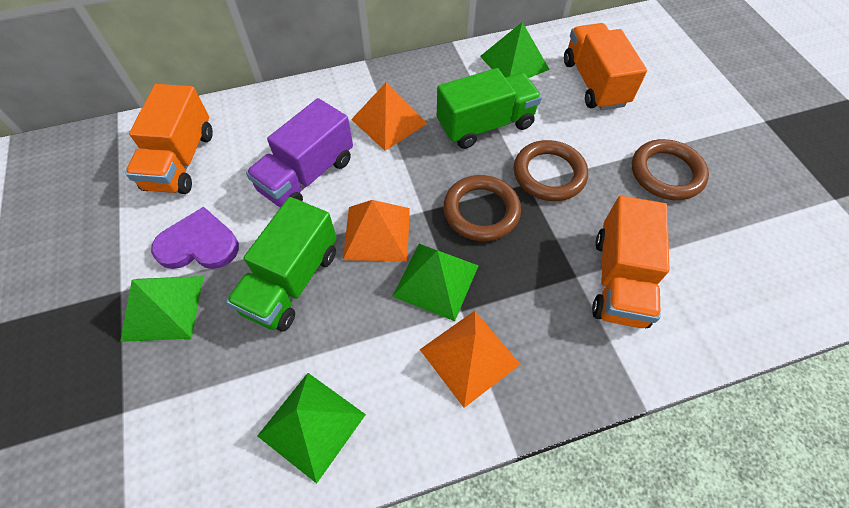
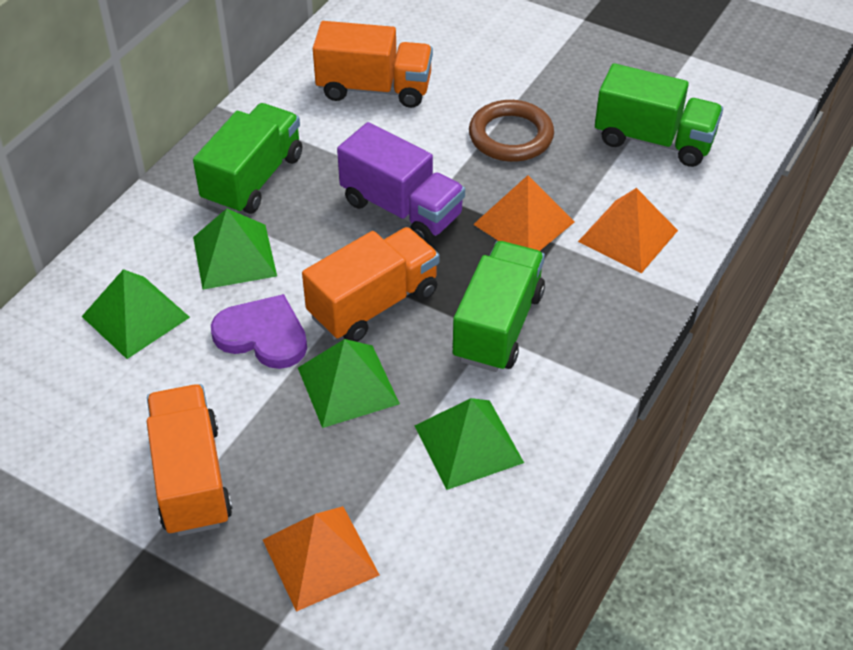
brown ring: 3 -> 1
green truck: 2 -> 3

